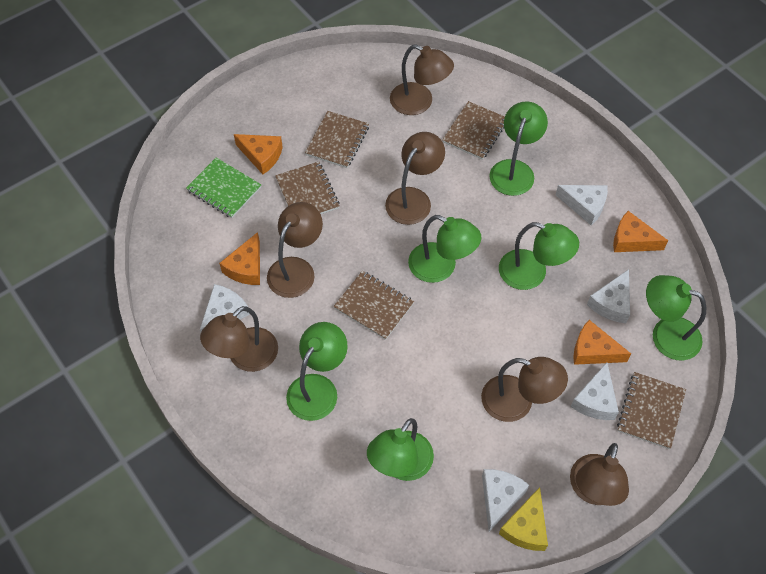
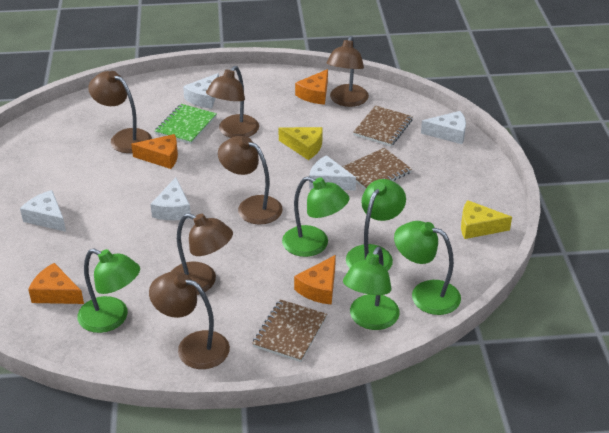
brown notebook: 5 -> 3
green lamp: 6 -> 5
yellow cheese: 1 -> 2

